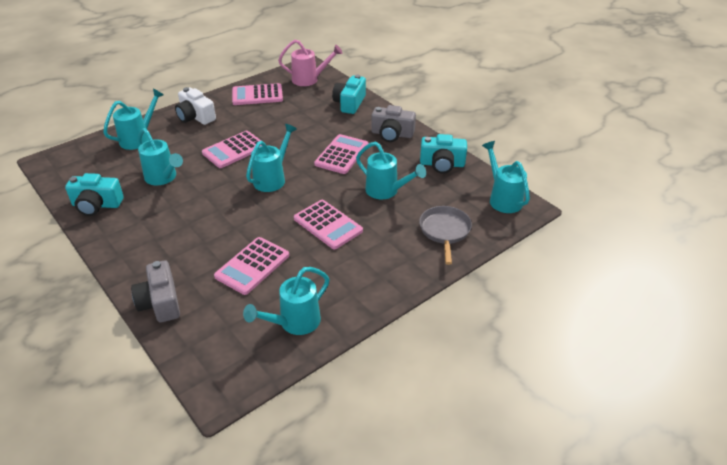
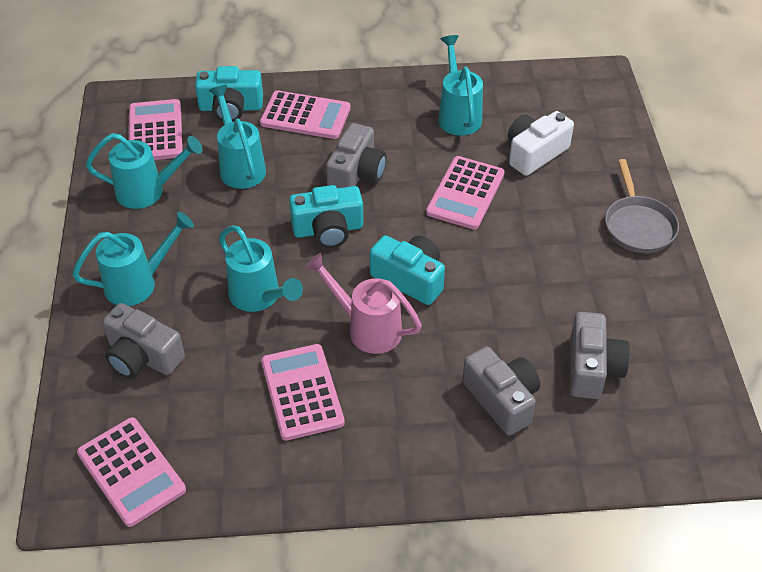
grey camera: 2 -> 4
turquoise watering can: 6 -> 5

